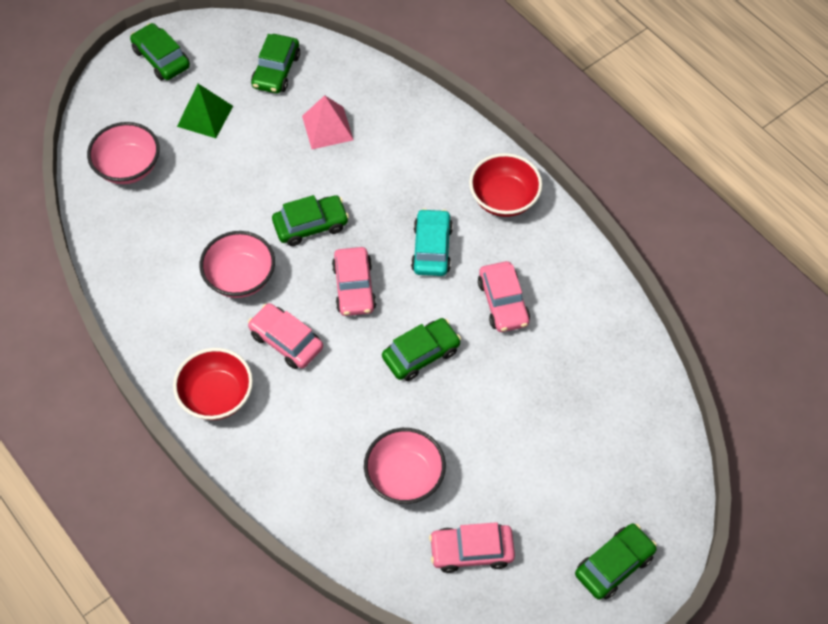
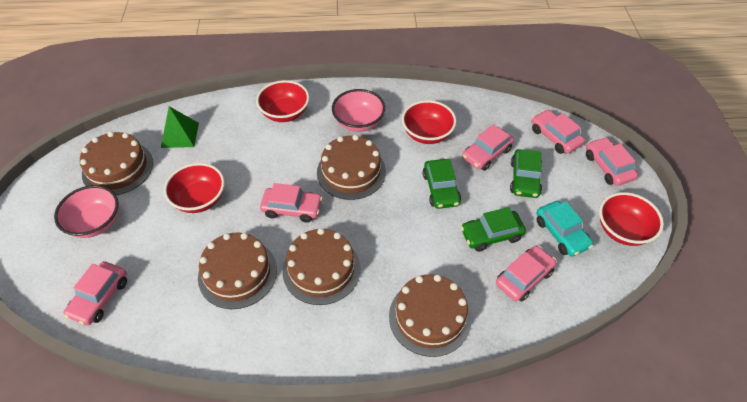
brown cake: 0 -> 5
green car: 5 -> 3
pink bowl: 3 -> 2
pink car: 4 -> 6
pink pyramid: 1 -> 0
red bowl: 2 -> 4

